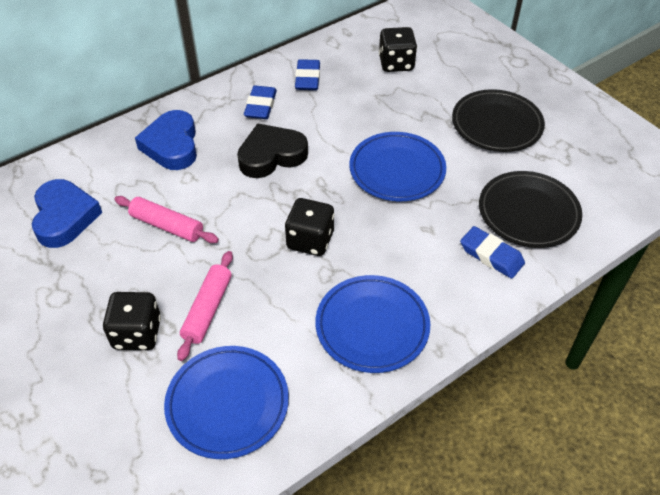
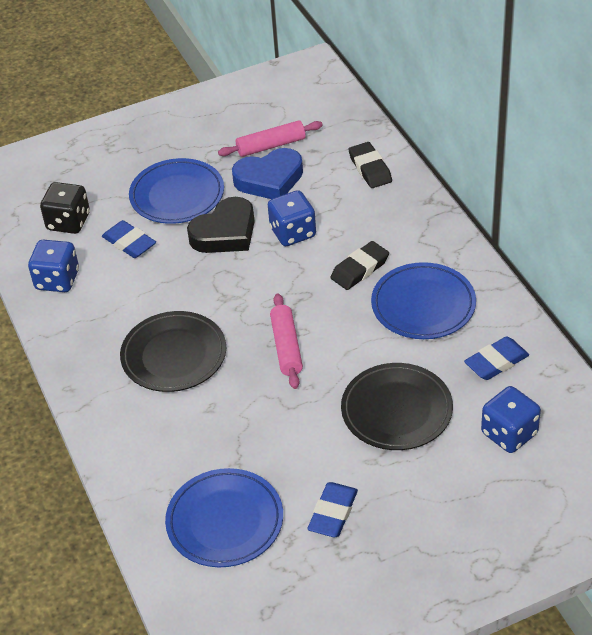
black dice: 3 -> 1
black eraser: 0 -> 2
blue dice: 0 -> 3
blue heart: 2 -> 1

